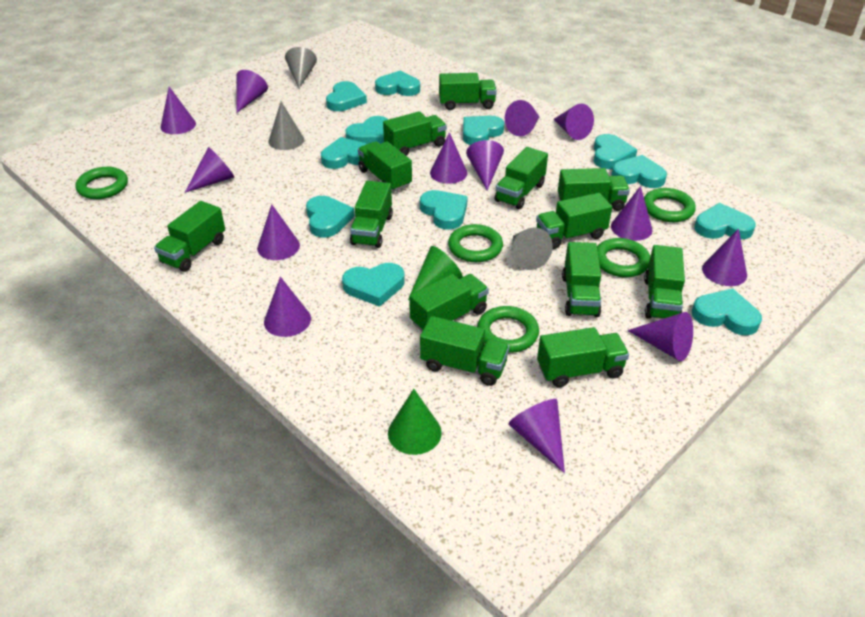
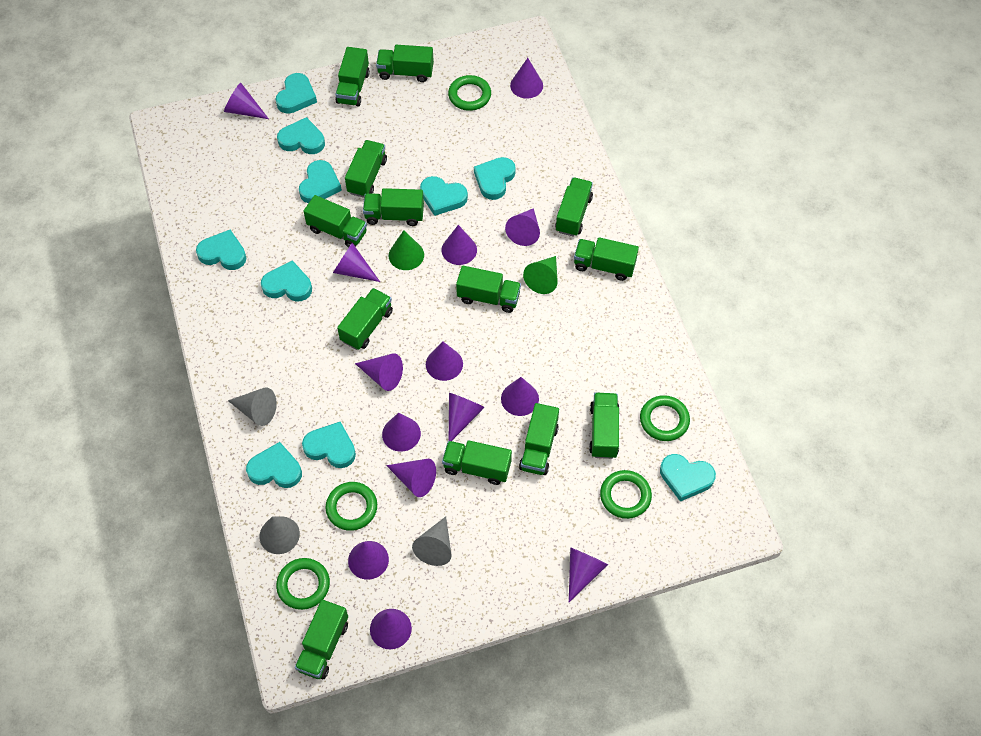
purple cone: 13 -> 14
turquoise heart: 12 -> 10

